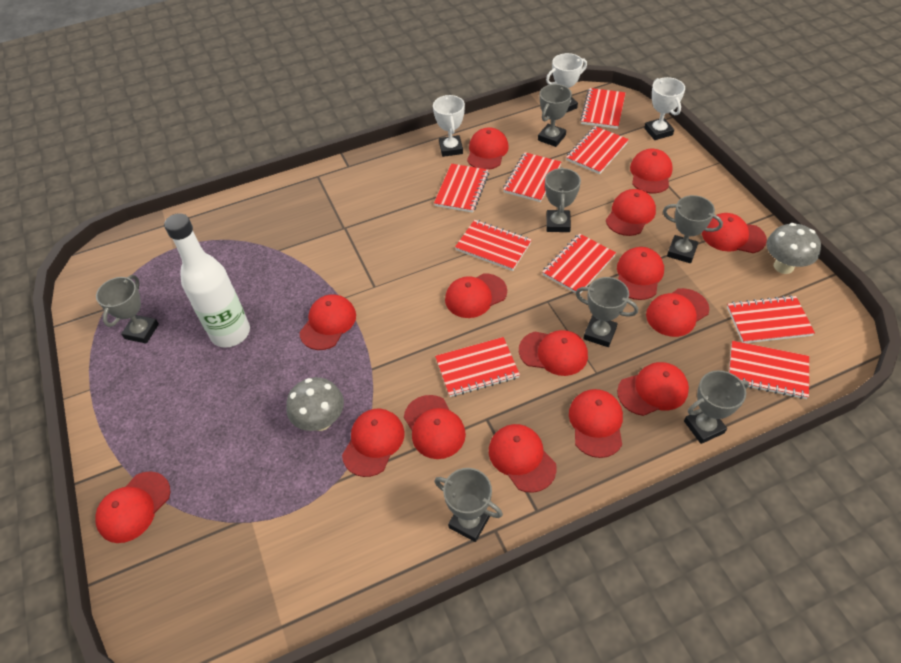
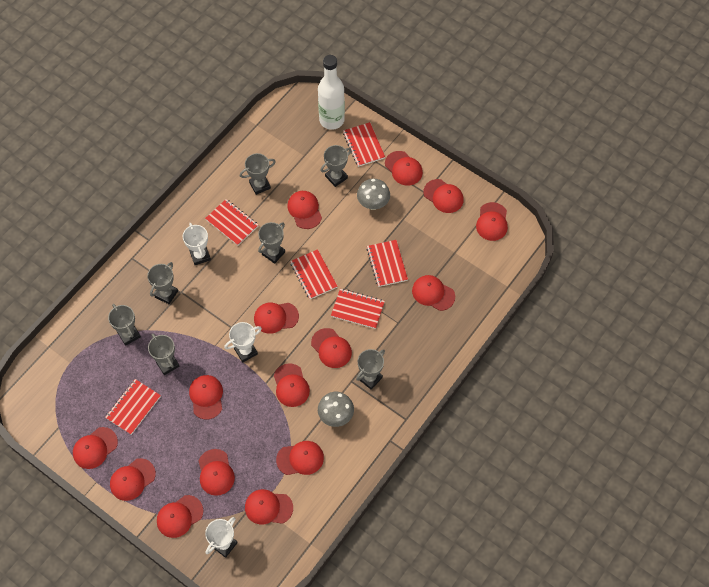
red notebook: 9 -> 6

